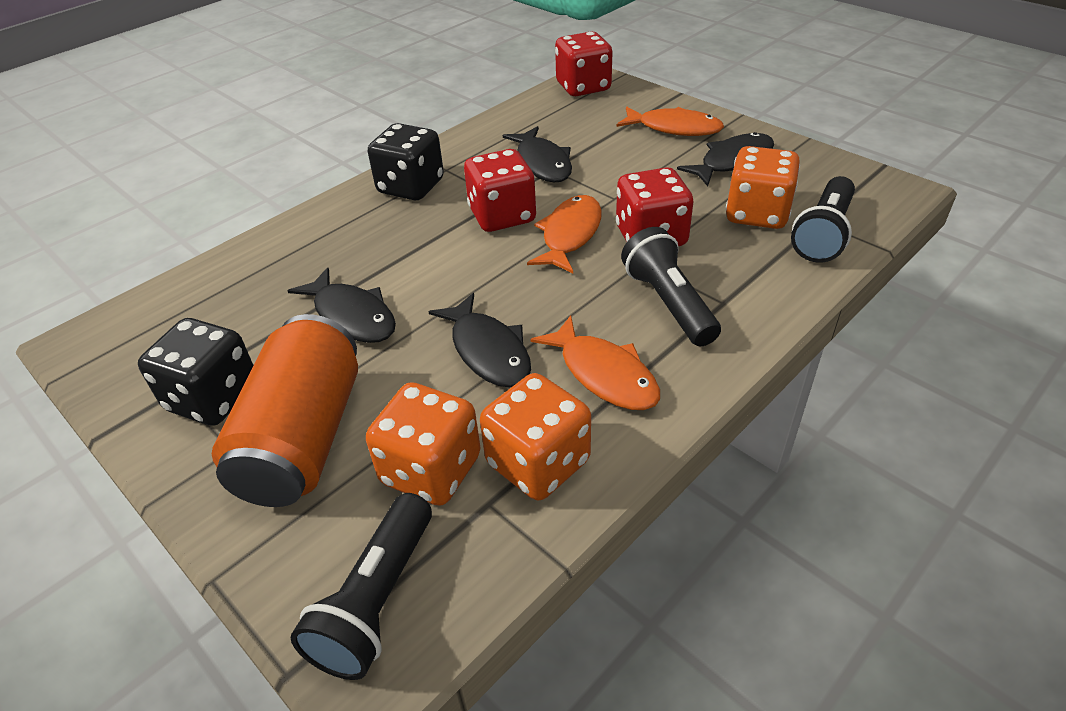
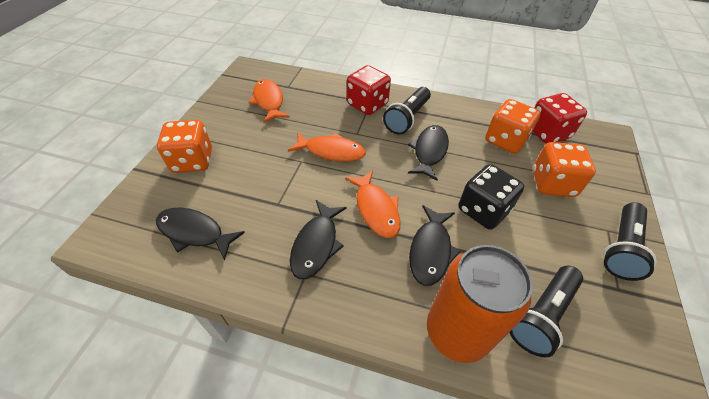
black dice: 2 -> 1
red dice: 3 -> 2

